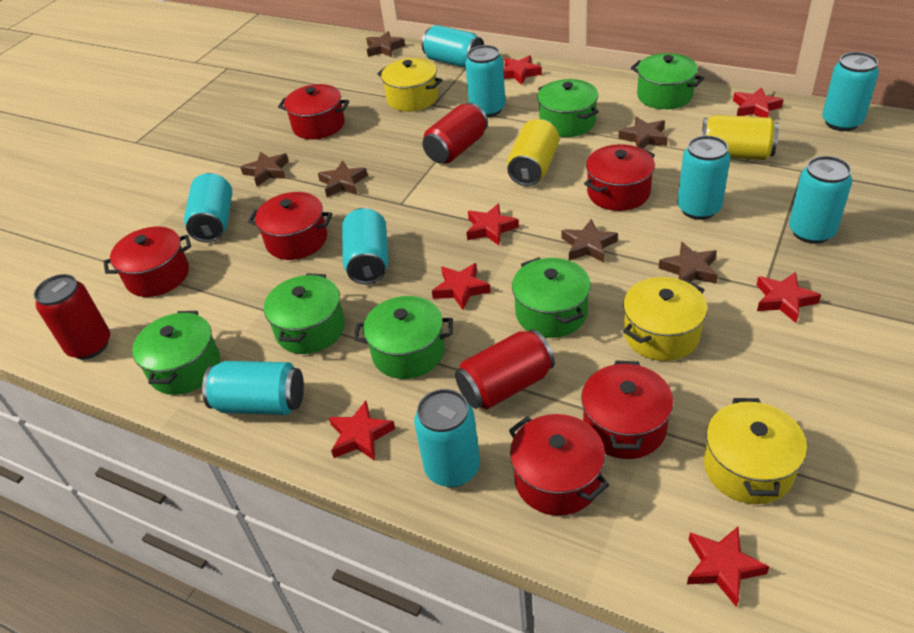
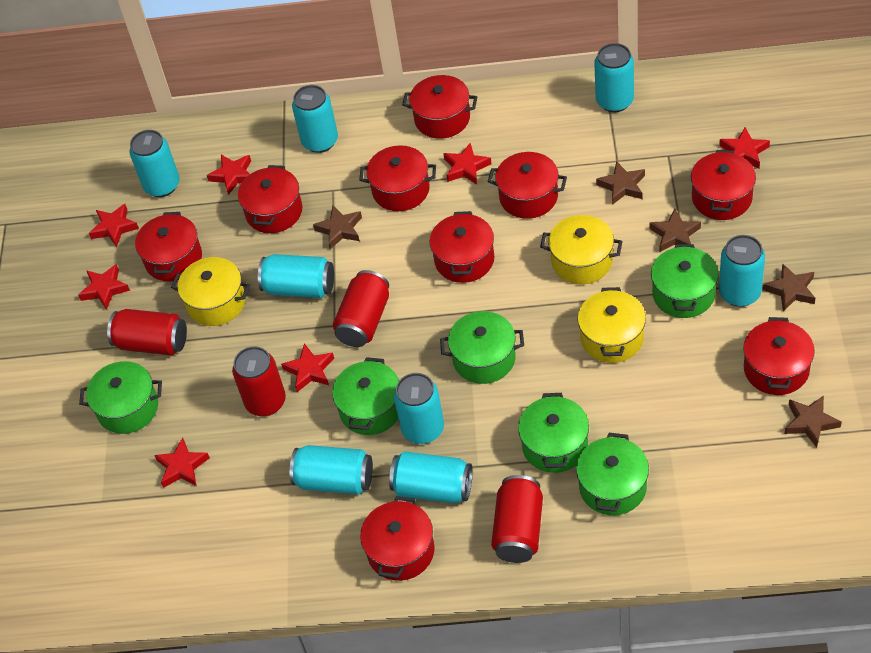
brown star: 6 -> 5
red can: 3 -> 4
red pot: 6 -> 9
turquoise can: 9 -> 8
yellow can: 2 -> 0

